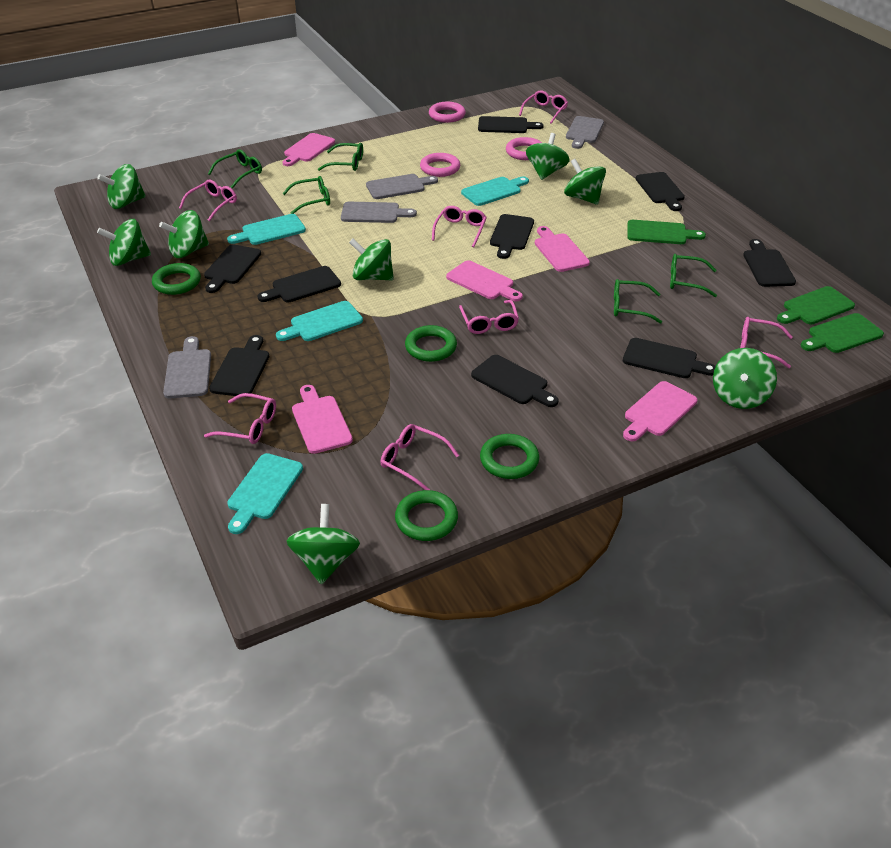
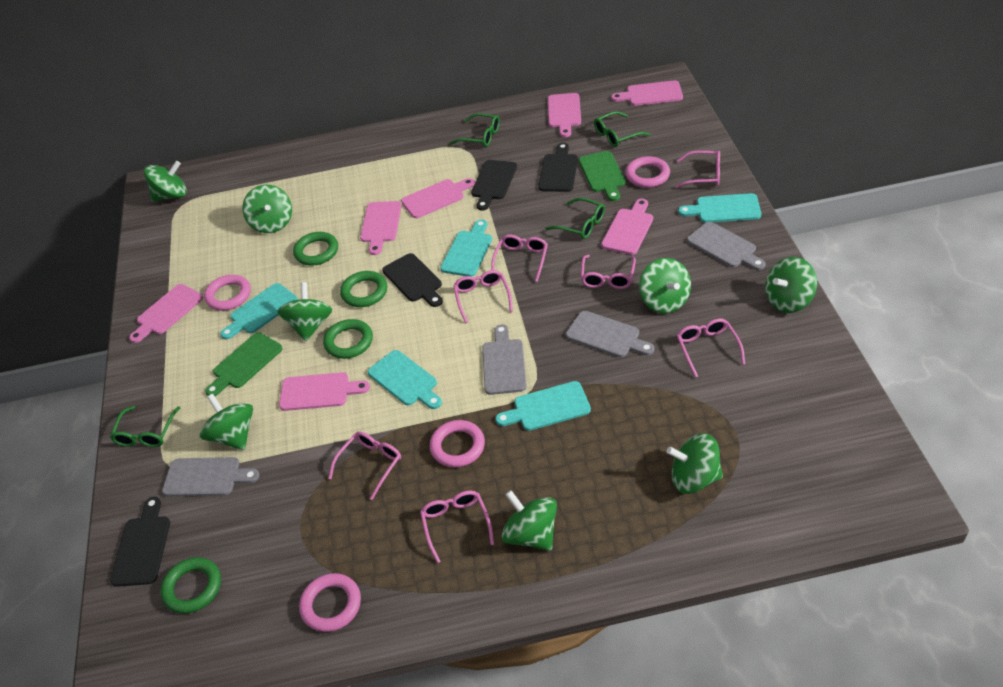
black cutting board: 9 -> 4
green cutting board: 3 -> 2
green glasses: 5 -> 4
pink cutting board: 5 -> 7
pink ring: 3 -> 4
turquoise cutting board: 4 -> 5

